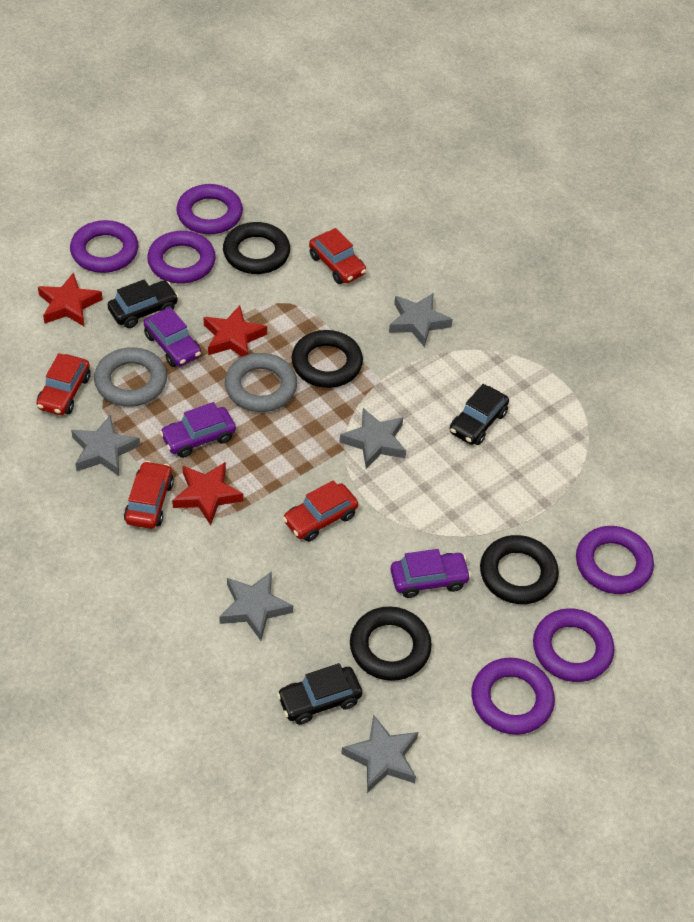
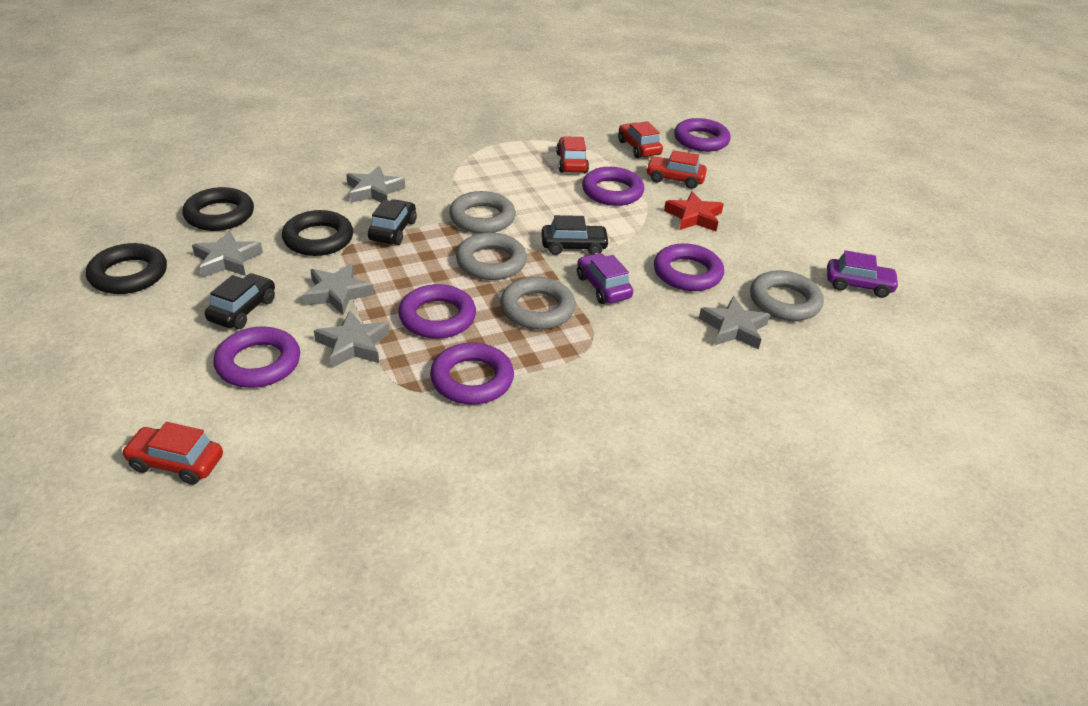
black ring: 4 -> 3
grey ring: 2 -> 4
purple car: 3 -> 2
red star: 3 -> 1

